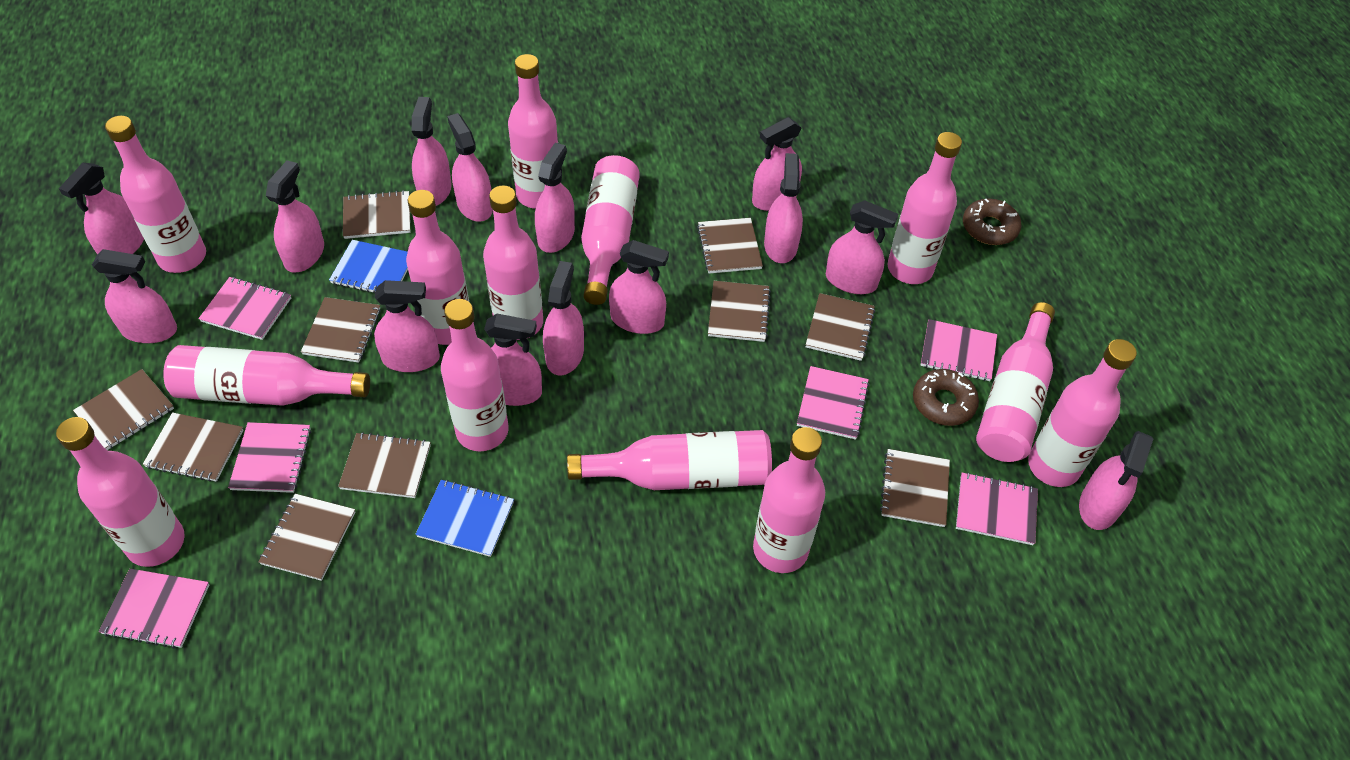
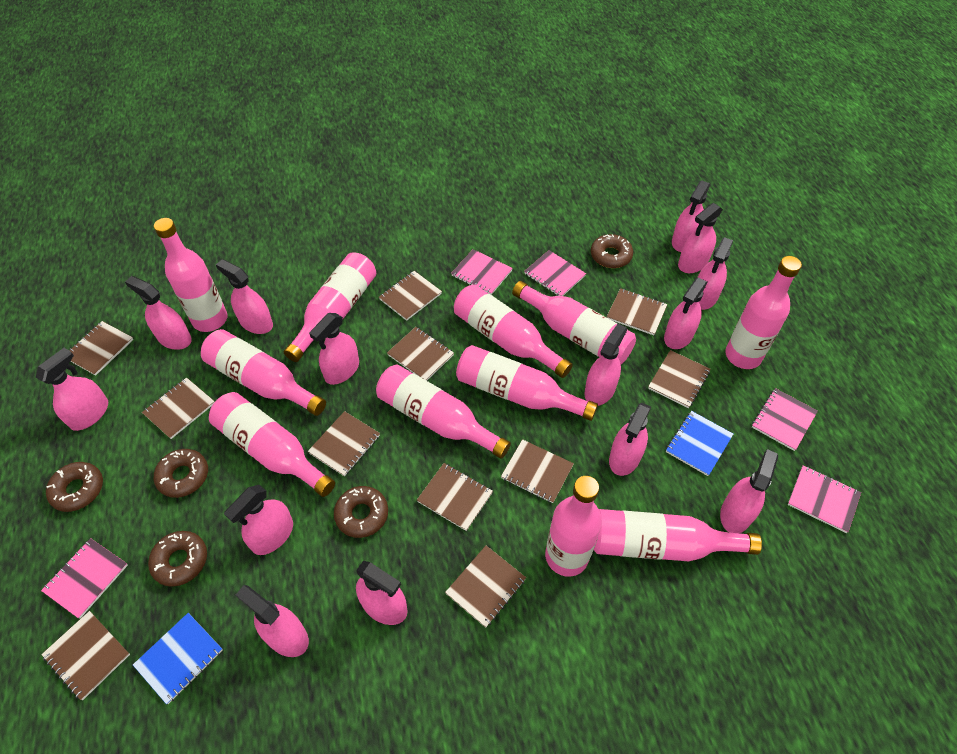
brown donut: 2 -> 5
brown notebook: 10 -> 11
pink bottle: 13 -> 11
pink notebook: 6 -> 5

